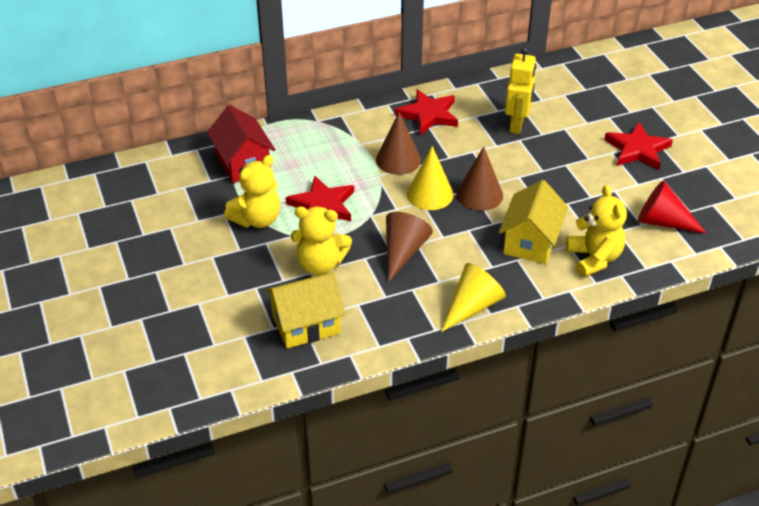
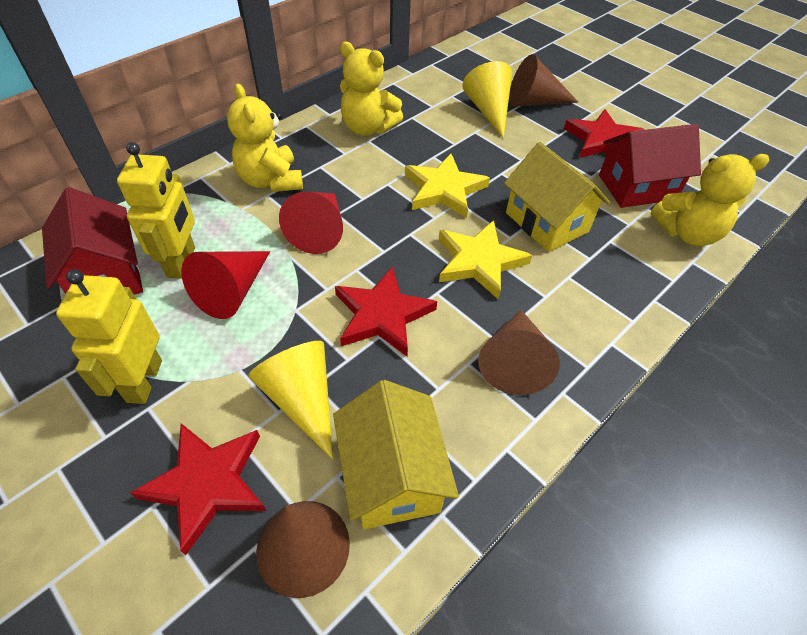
red cone: 1 -> 2
red house: 1 -> 2
yellow robot: 1 -> 2
yellow star: 0 -> 2

